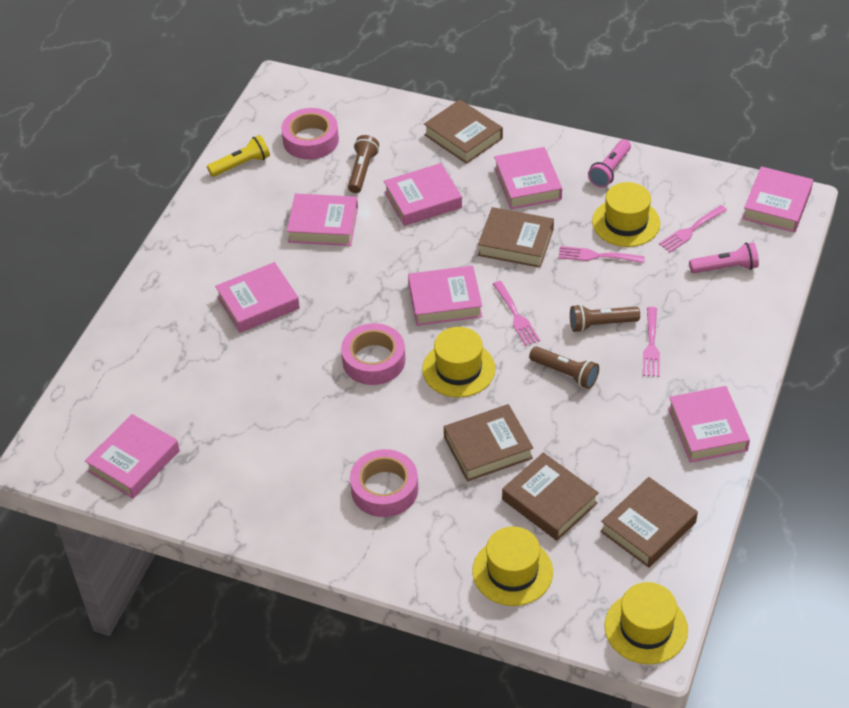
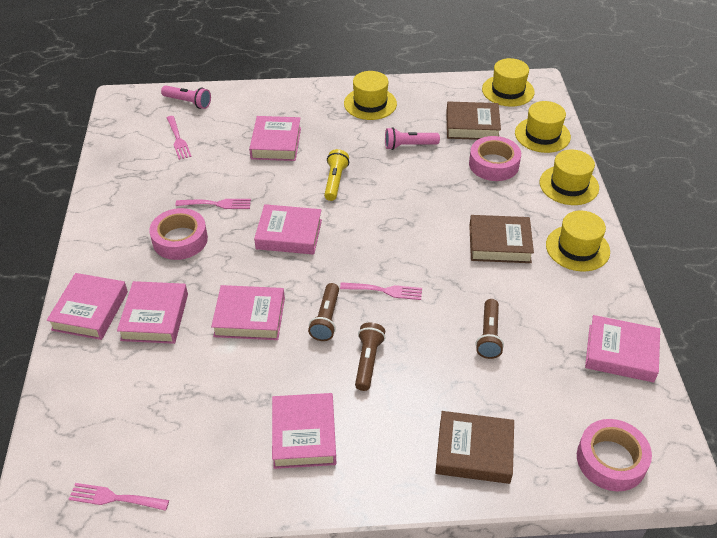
brown book: 5 -> 3
pink book: 8 -> 7
yellow hat: 4 -> 5

